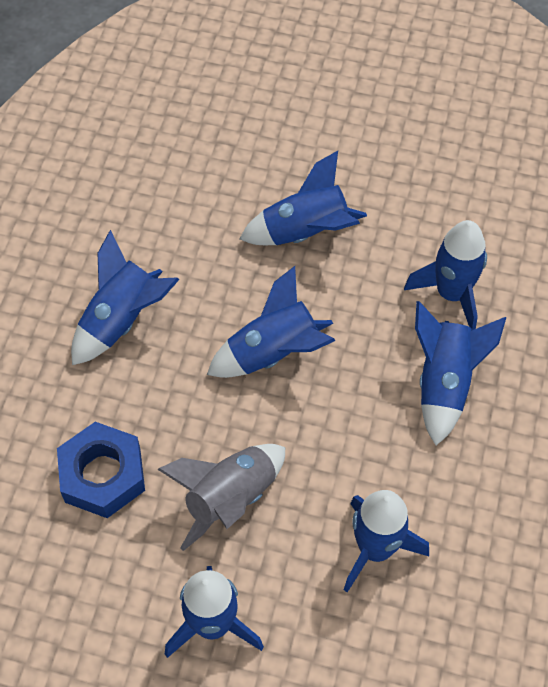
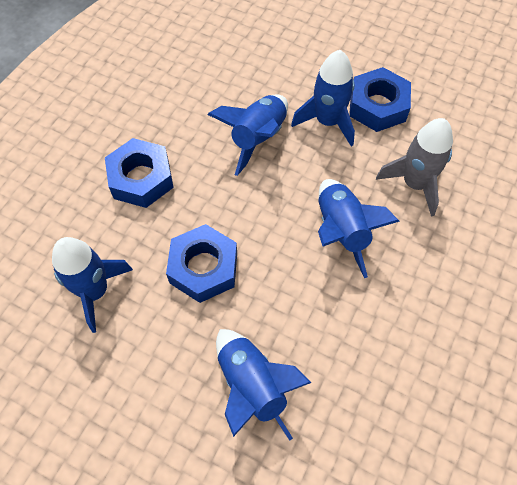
blue nut: 1 -> 3
blue rocket: 7 -> 5

